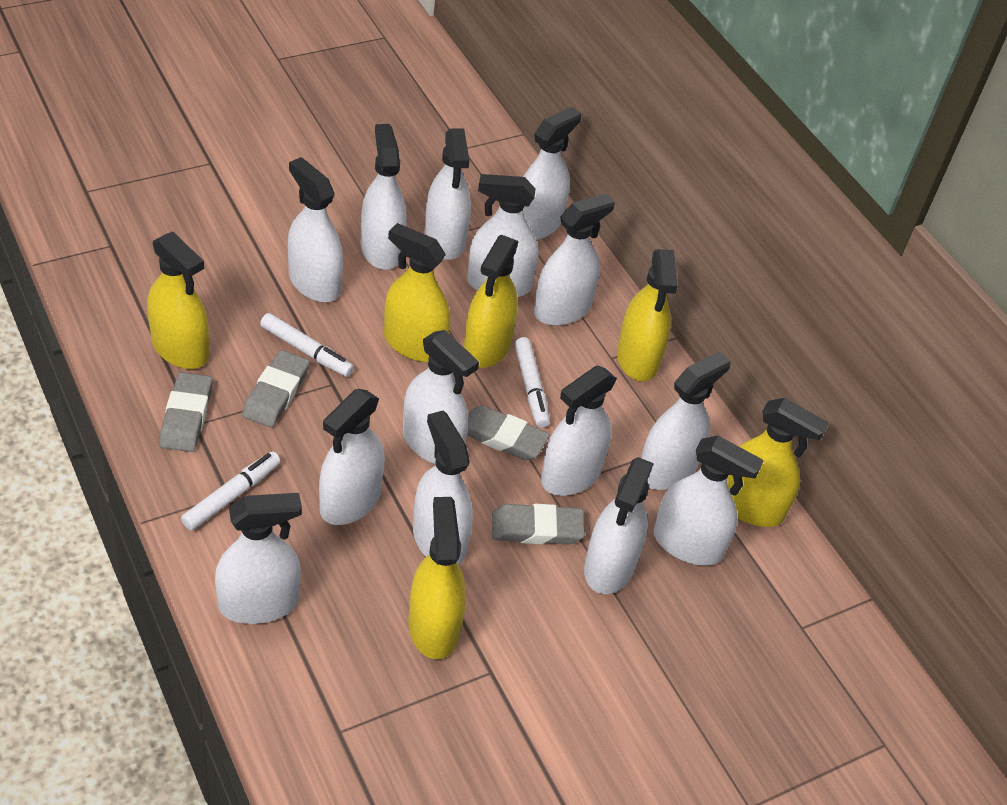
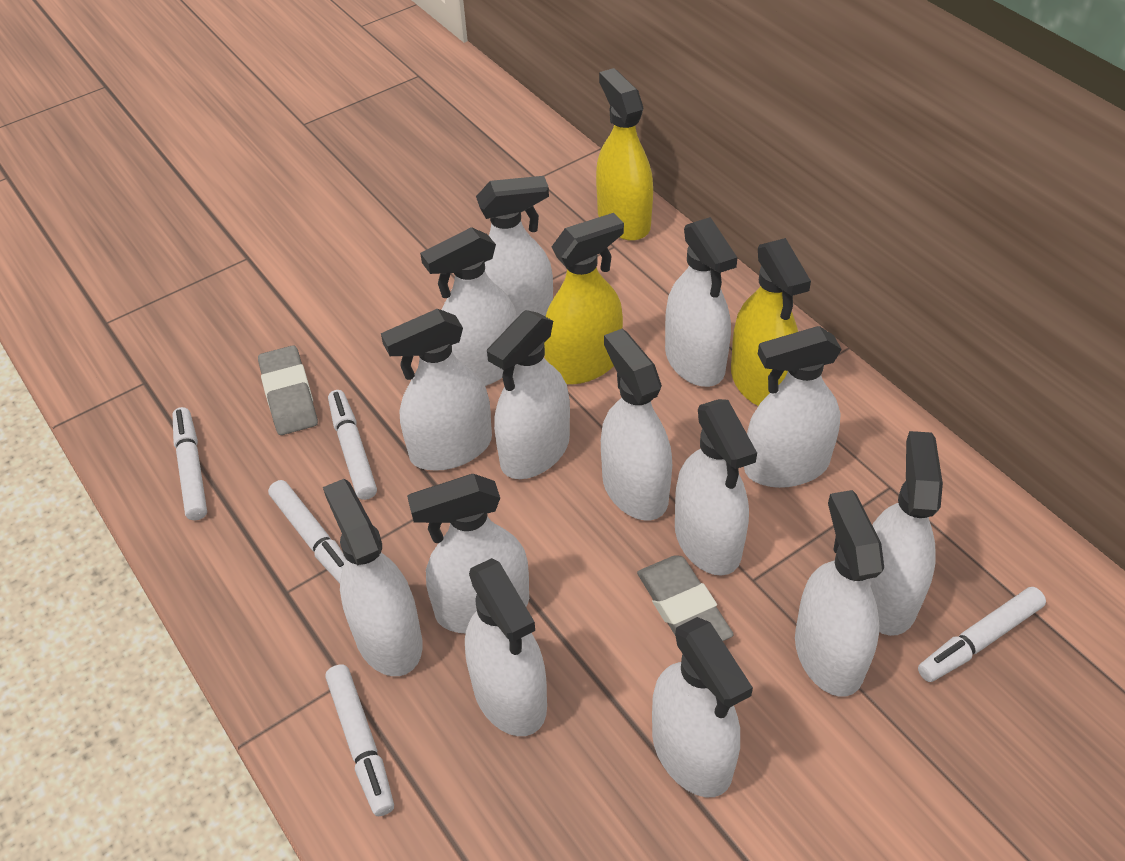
grey eraser: 4 -> 2
white marker: 3 -> 5
yellow spray bottle: 6 -> 3

